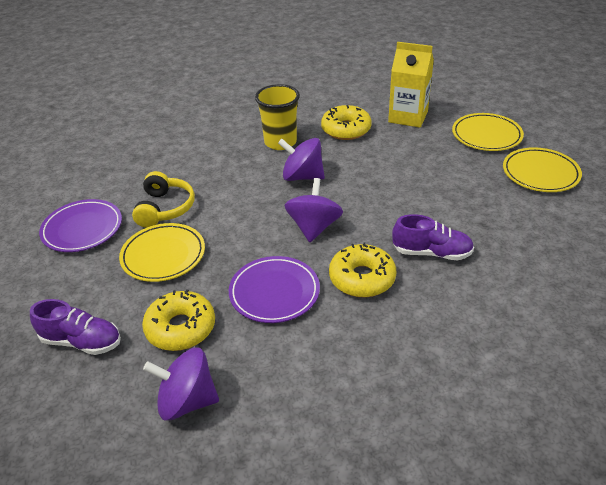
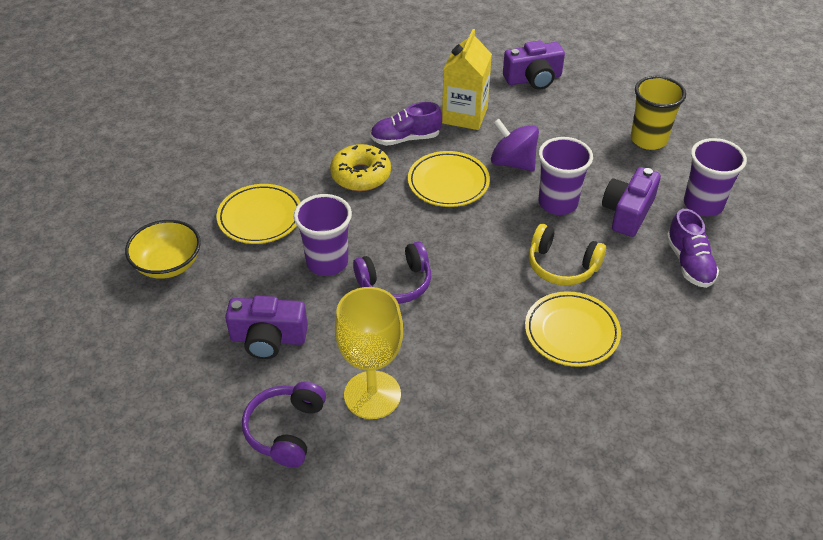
purple camera: 0 -> 3
purple cup: 0 -> 3
purple headphones: 0 -> 2
purple plate: 2 -> 0
purple spinning top: 3 -> 1
yellow bowl: 0 -> 1
yellow donut: 3 -> 1
yellow goblet: 0 -> 1

